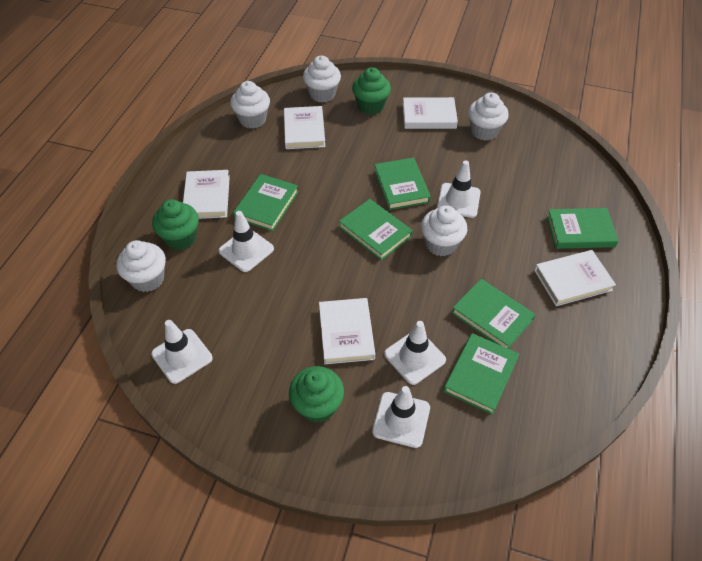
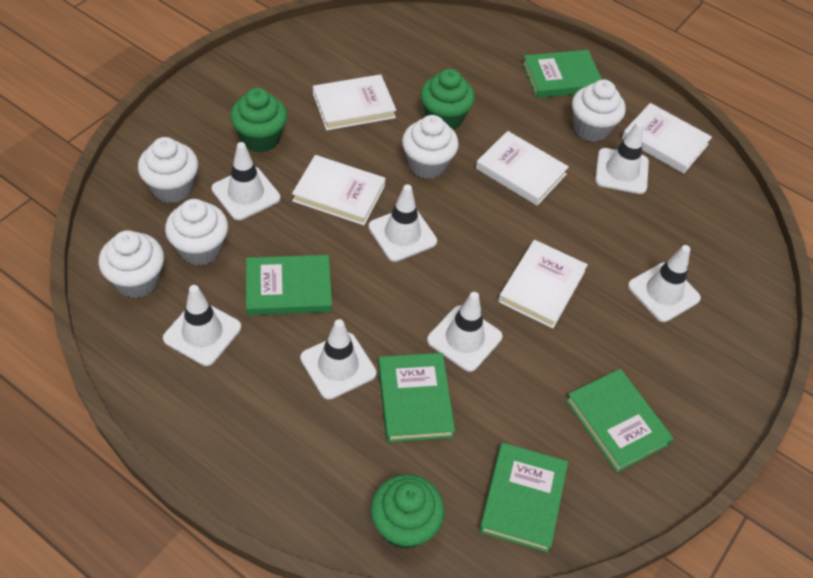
green book: 6 -> 5
white traffic cone: 5 -> 7

